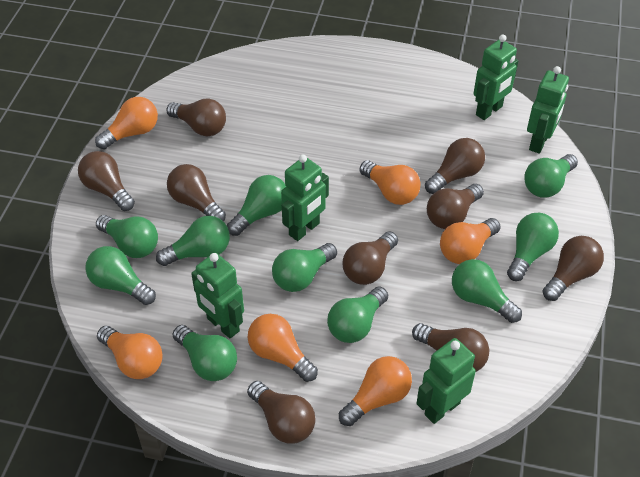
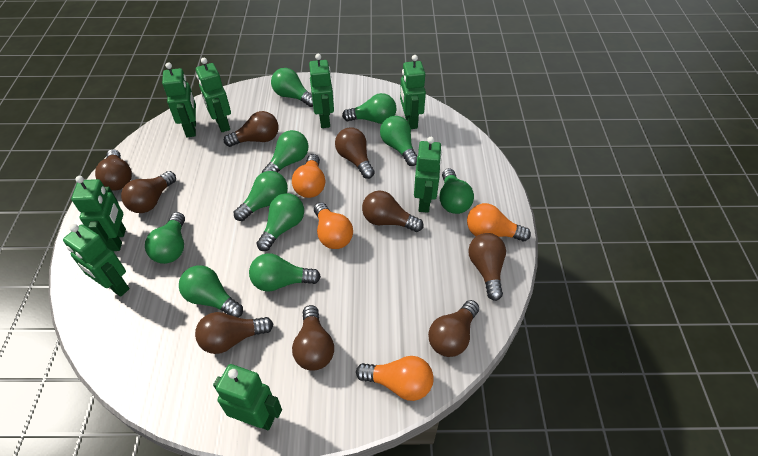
green robot: 5 -> 8
orange light bulb: 6 -> 4

